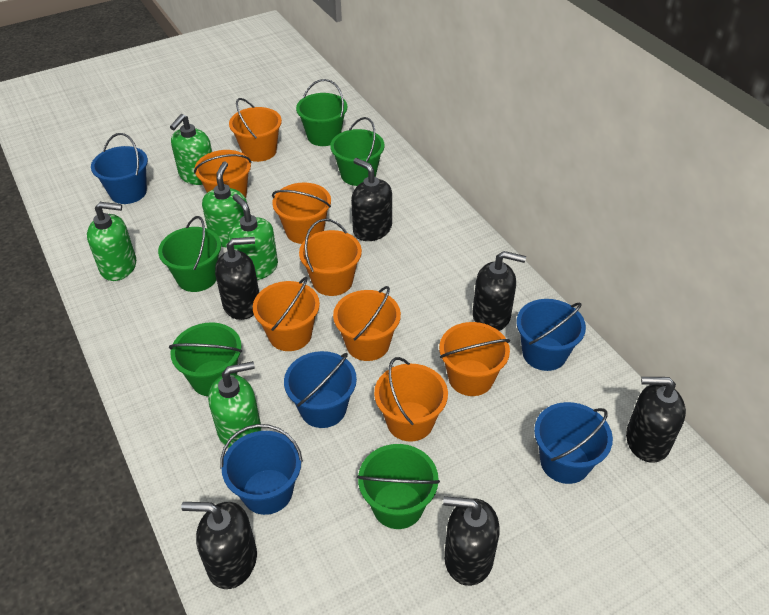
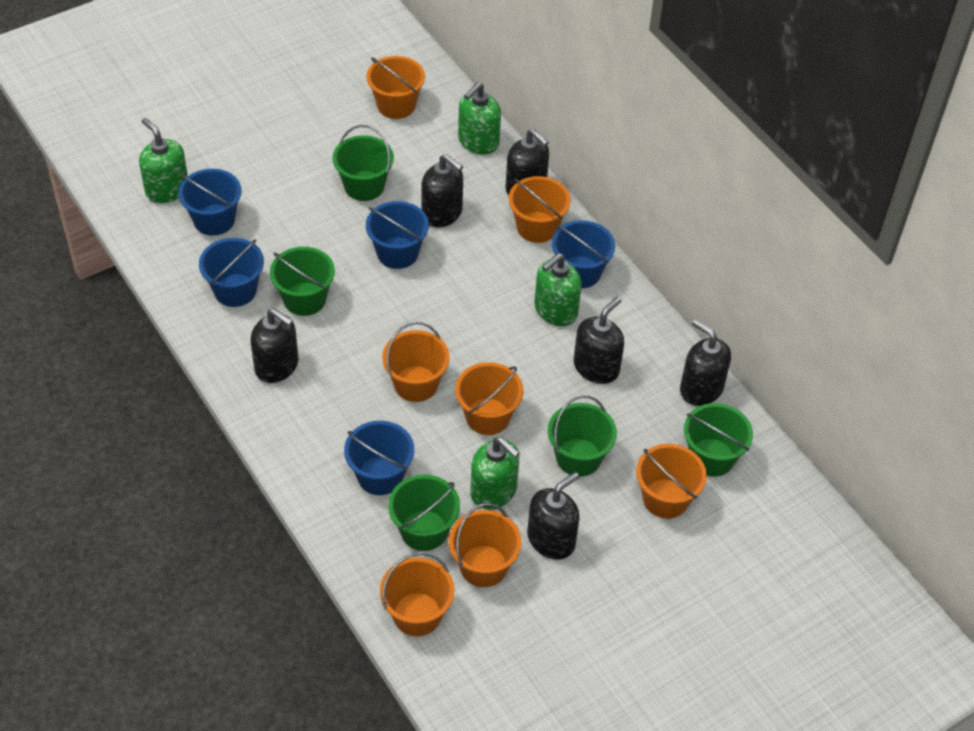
green soap dispenser: 5 -> 4
orange bucket: 8 -> 7

